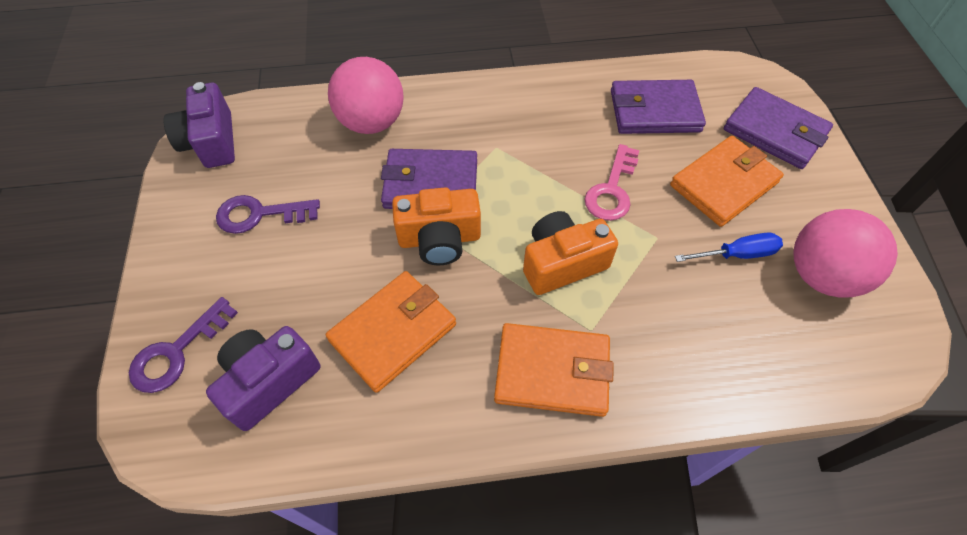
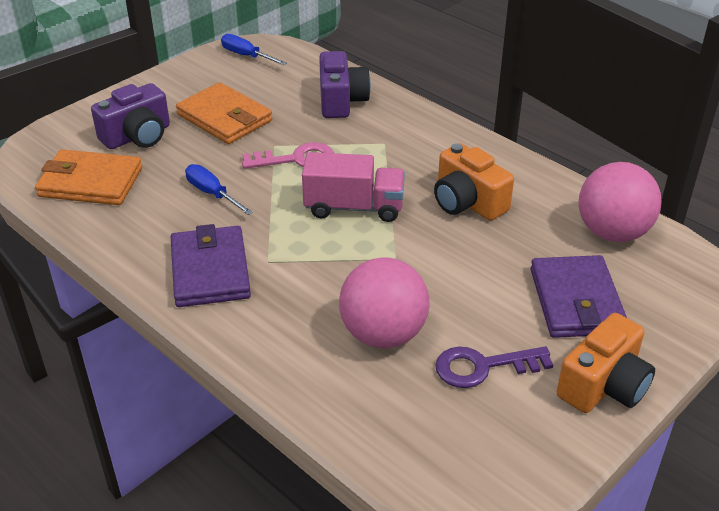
blue screwdriver: 1 -> 2
orange wallet: 3 -> 2
pink truck: 0 -> 1
purple key: 2 -> 1
purple wallet: 3 -> 2

